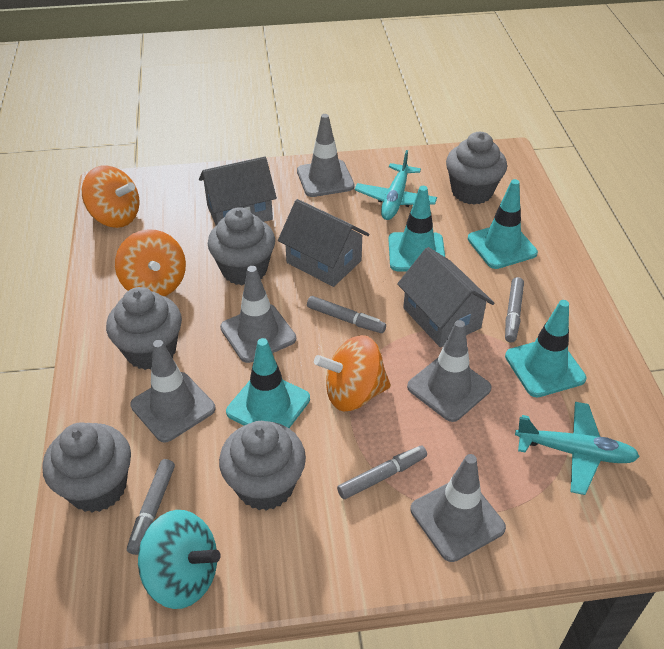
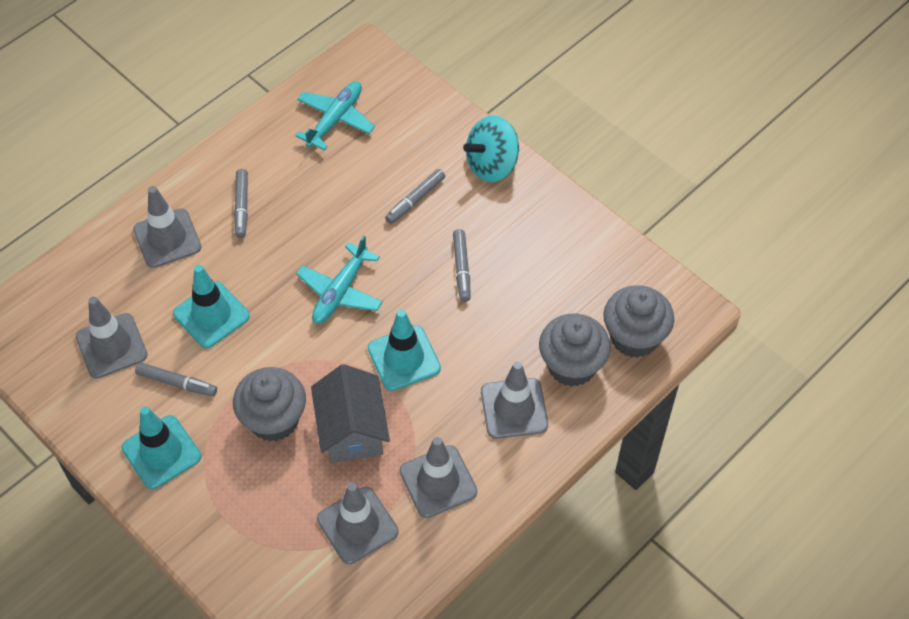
grey cupcake: 5 -> 3
grey house: 3 -> 1
orange spinning top: 3 -> 0
turquoise traffic cone: 4 -> 3

